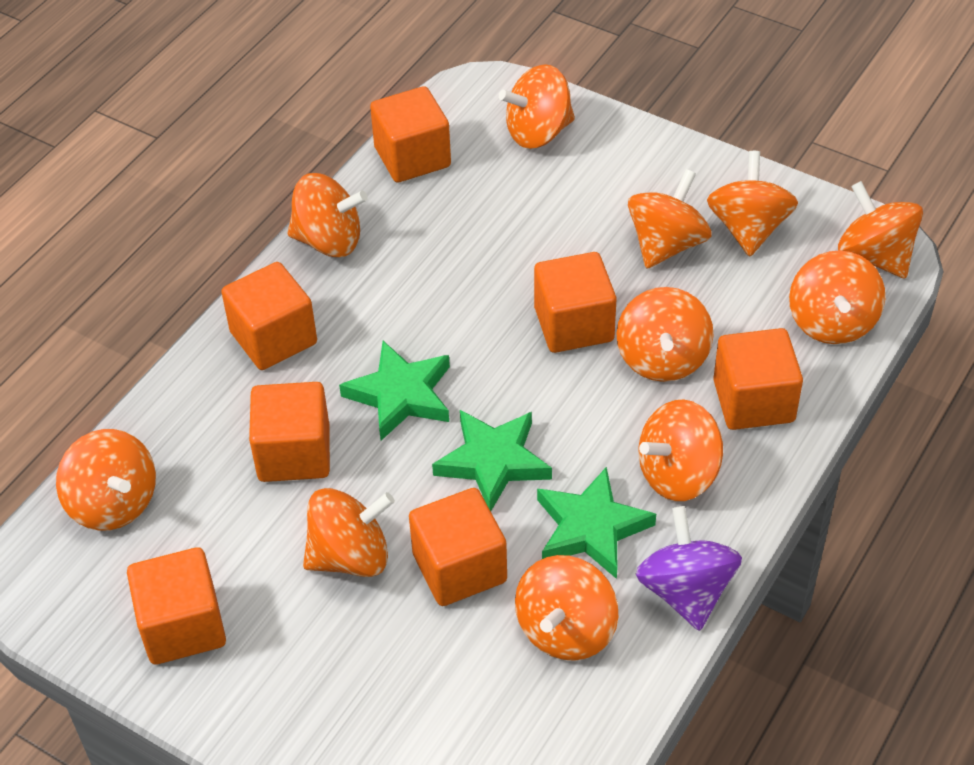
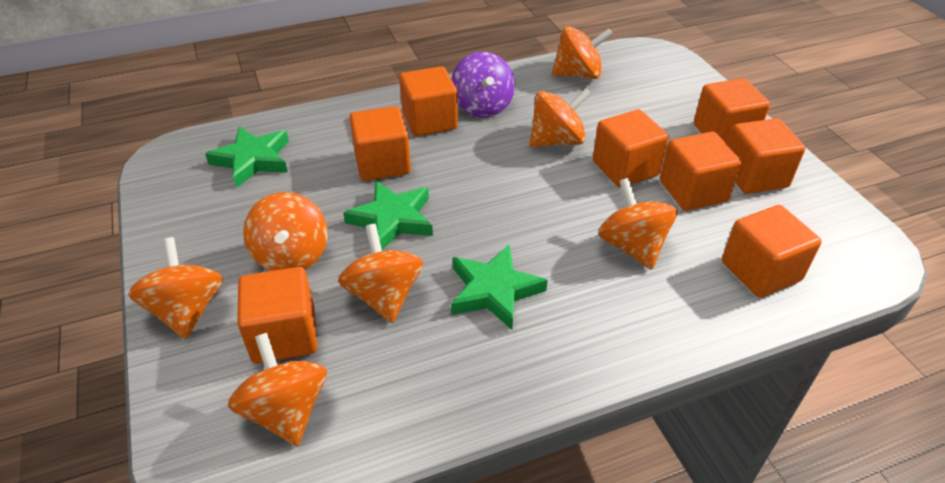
orange cube: 7 -> 8
orange spinning top: 11 -> 7

